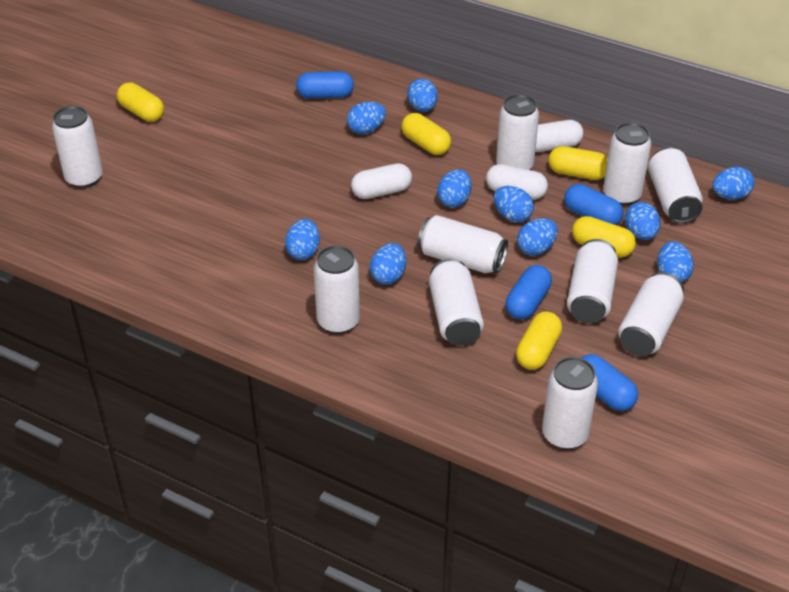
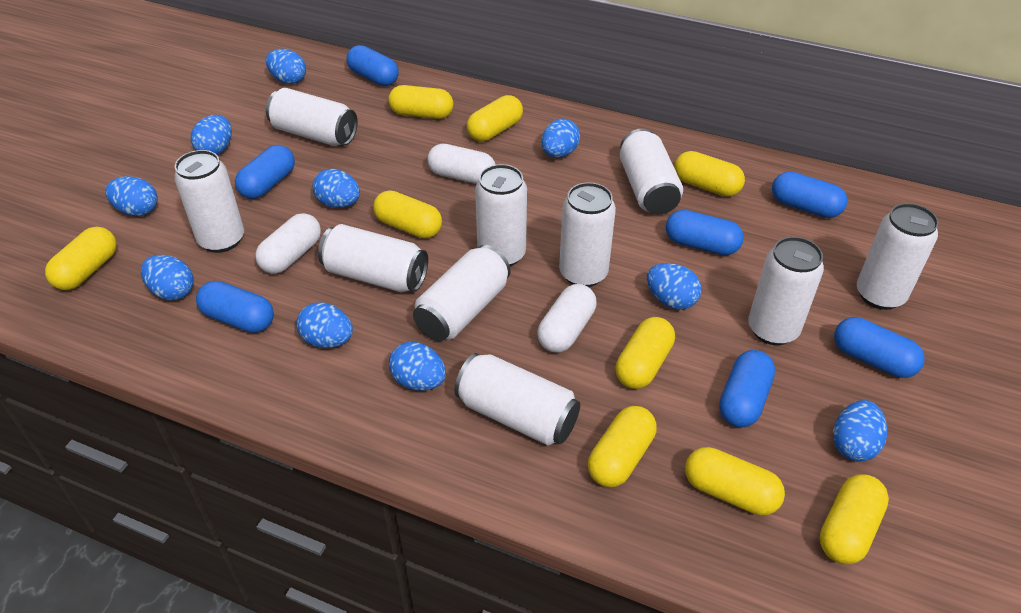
blue capsule: 4 -> 7
yellow capsule: 5 -> 9

